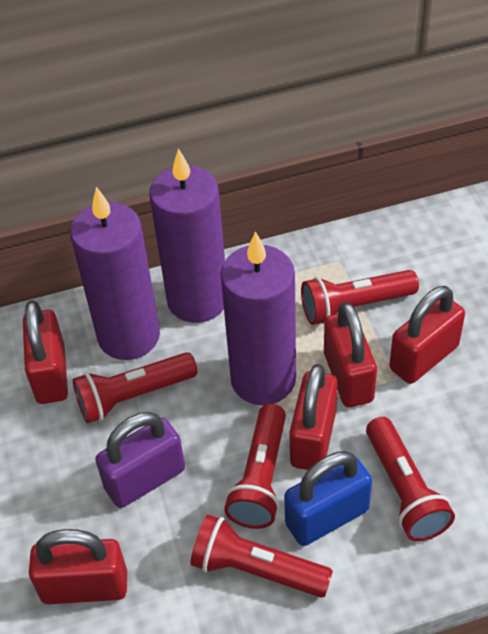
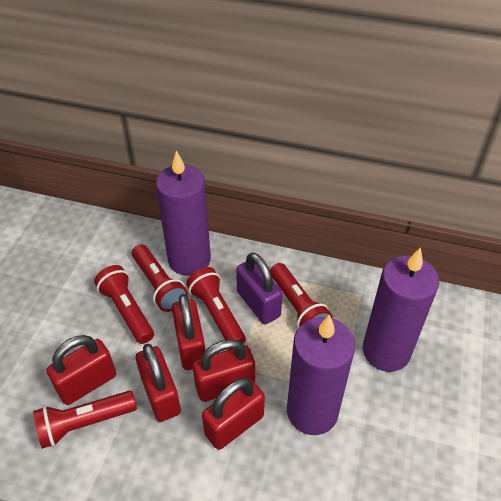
blue padlock: 1 -> 0

